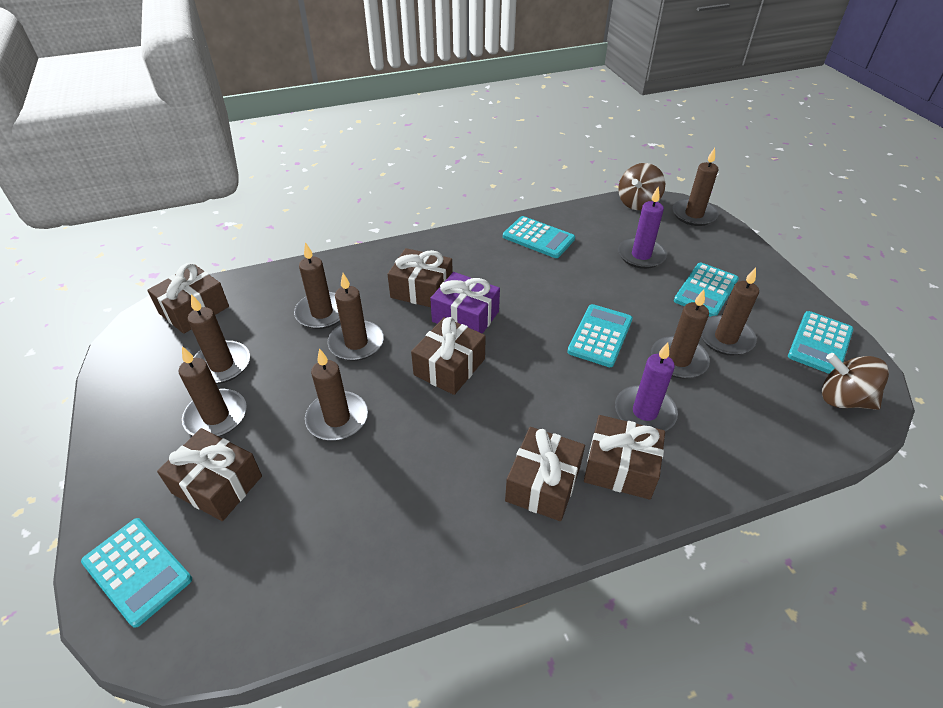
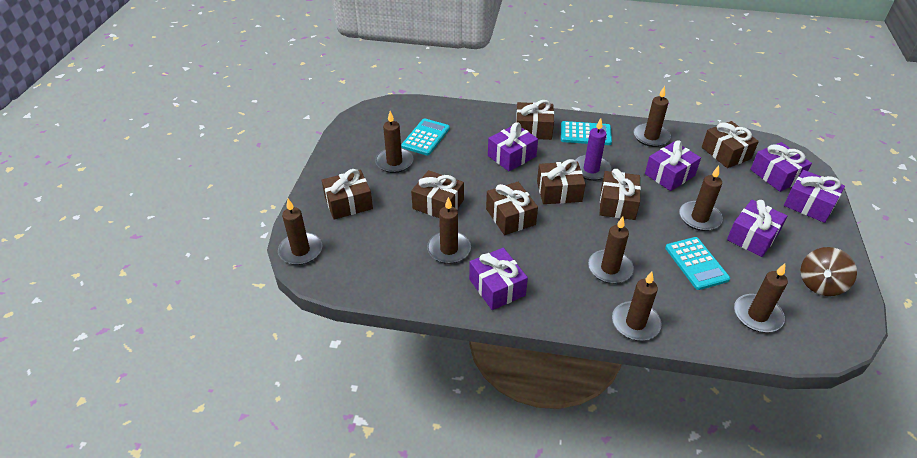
brown gift: 6 -> 7
brown spinning top: 2 -> 1
purple candle: 2 -> 1
purple gift: 1 -> 6
turquoise calculator: 5 -> 3

